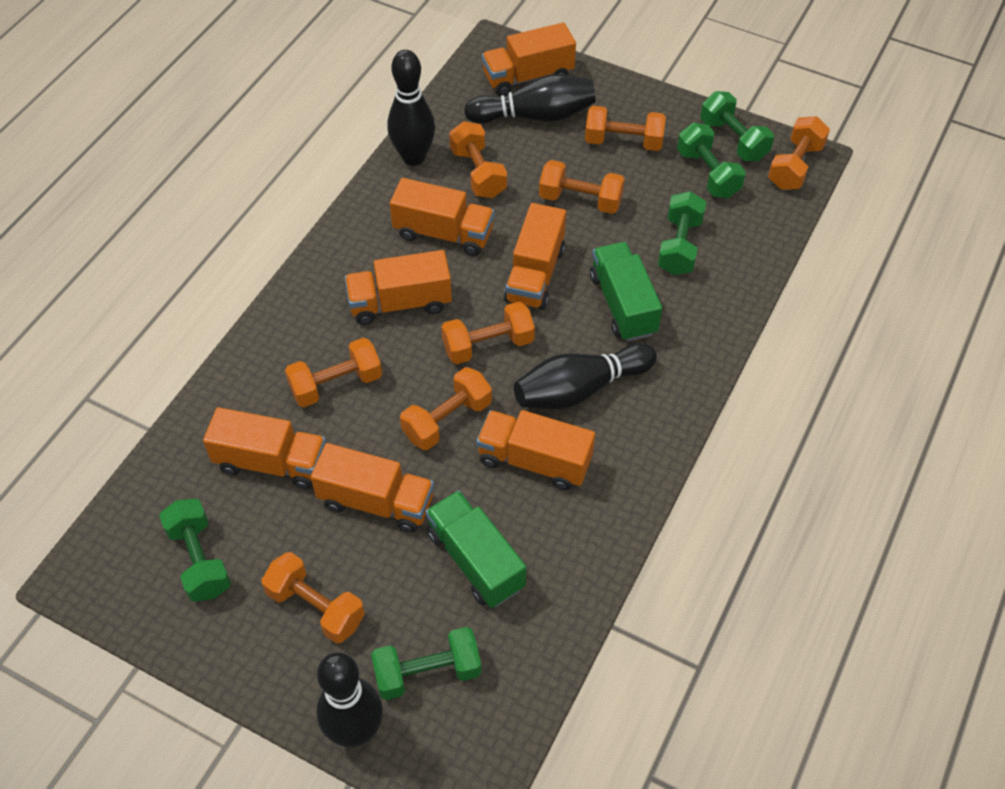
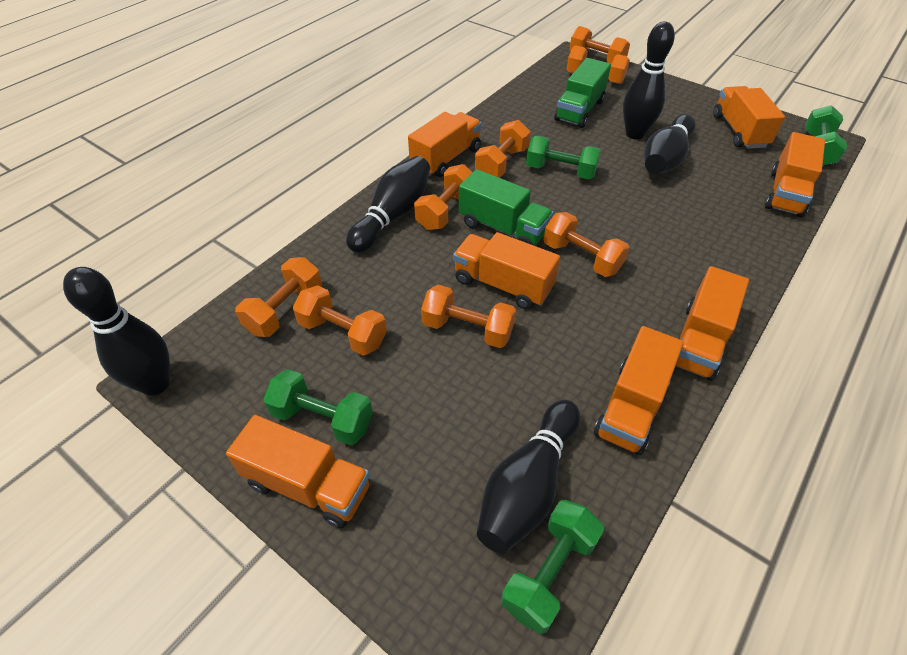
black bowling pin: 4 -> 5
green dumbbell: 5 -> 4

